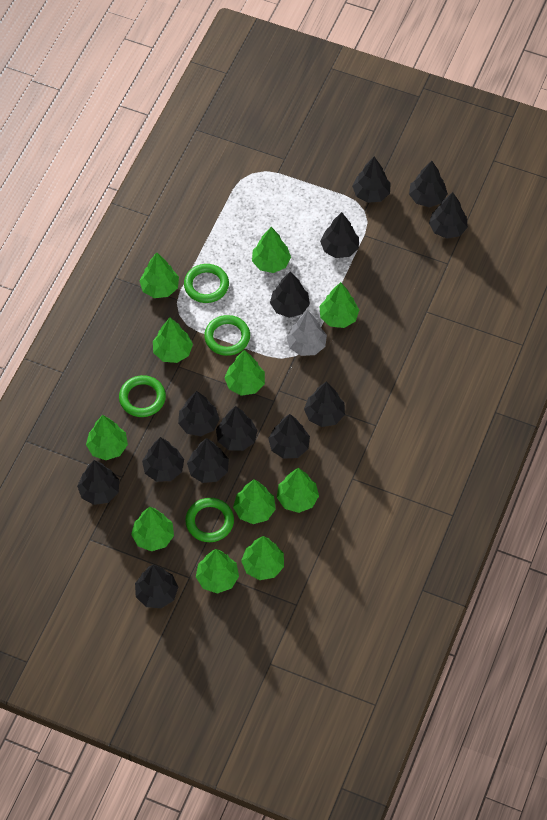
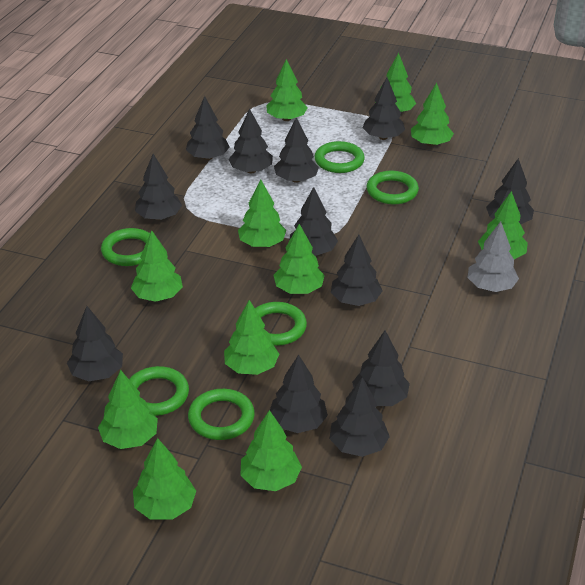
black tree: 13 -> 12
green ring: 4 -> 6

